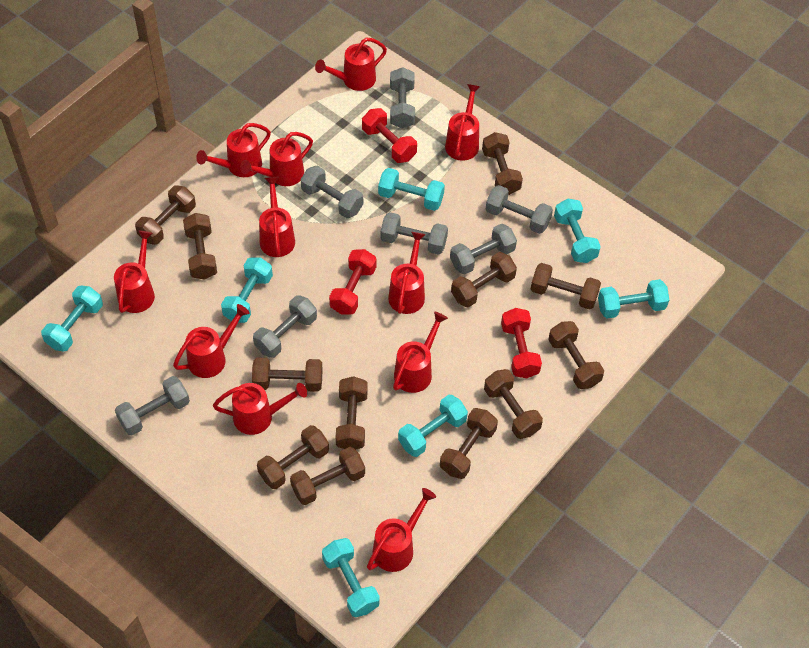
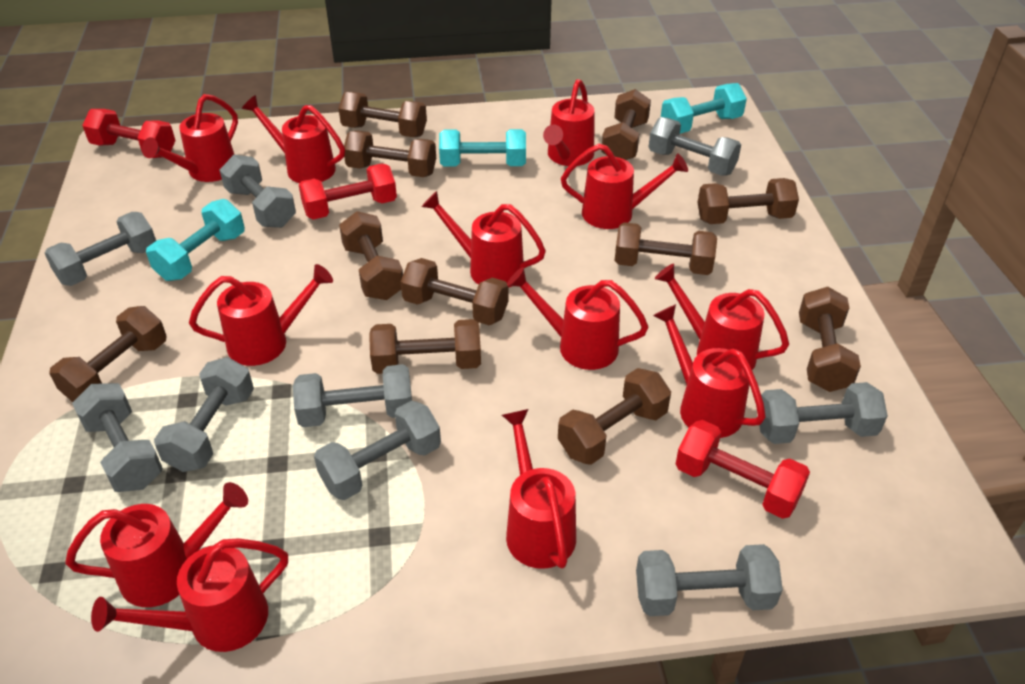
brown dumbbell: 12 -> 11
grey dumbbell: 7 -> 9
red watering can: 11 -> 12
turquoise dumbbell: 7 -> 3

